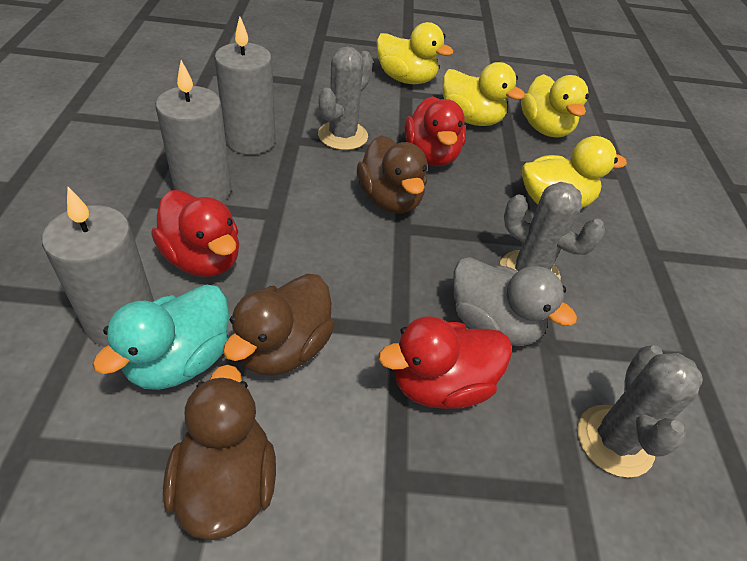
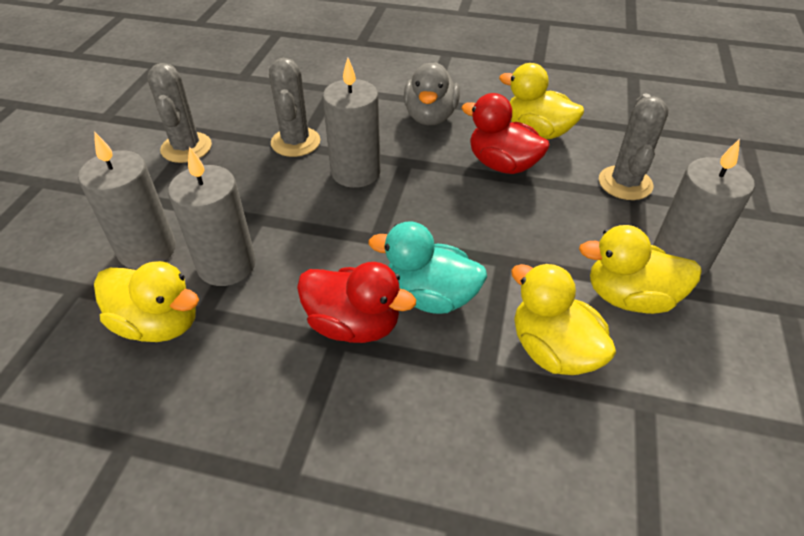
brown duck: 3 -> 0
grey candle: 3 -> 4
red duck: 3 -> 2

